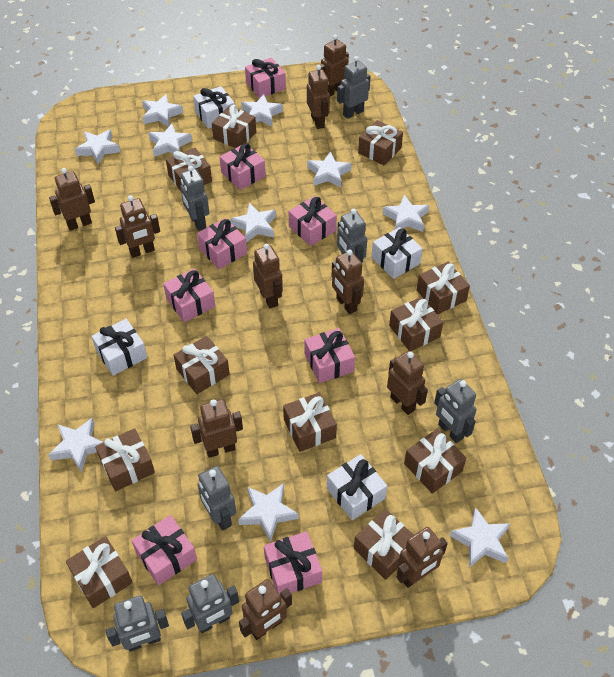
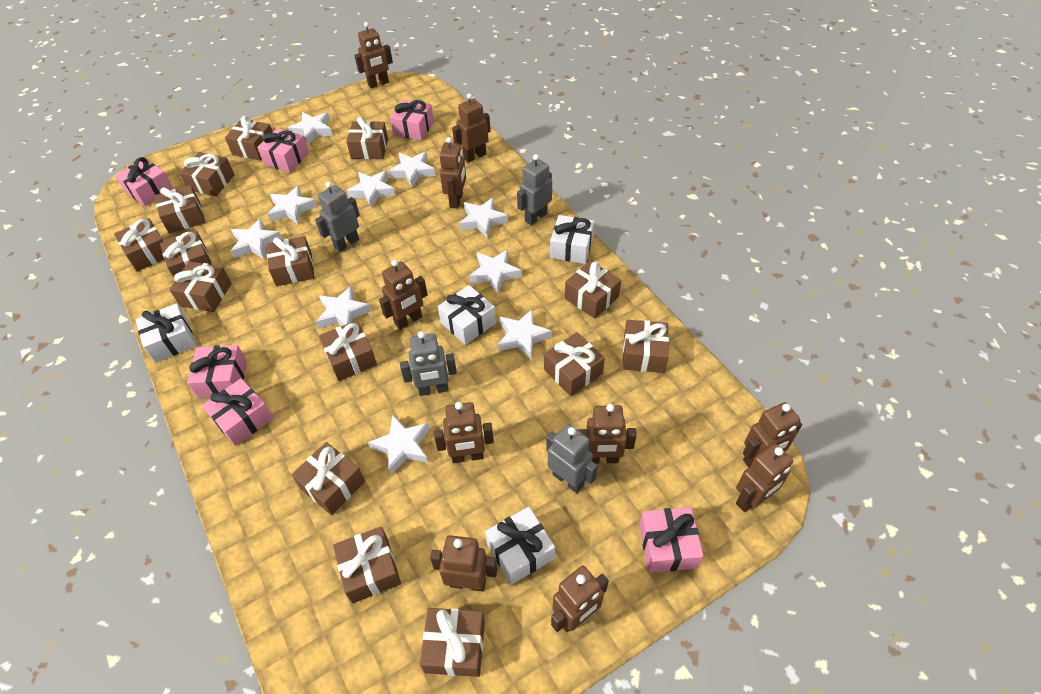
brown gift: 11 -> 15
grey robot: 7 -> 4
pink gift: 8 -> 6

